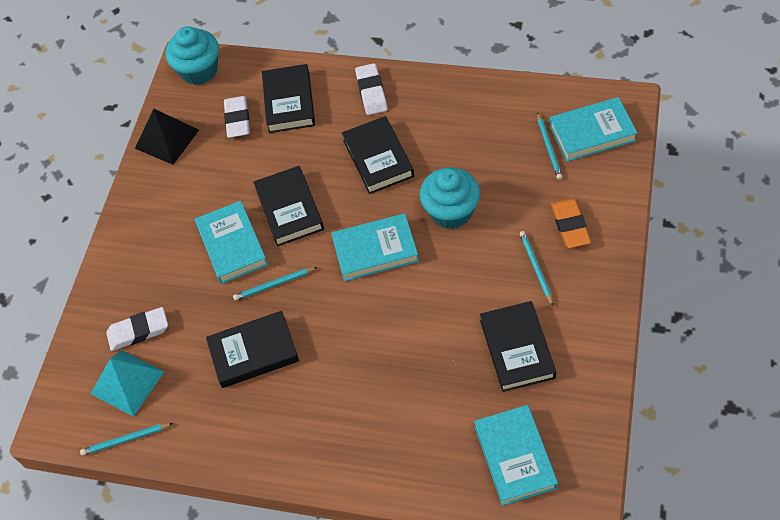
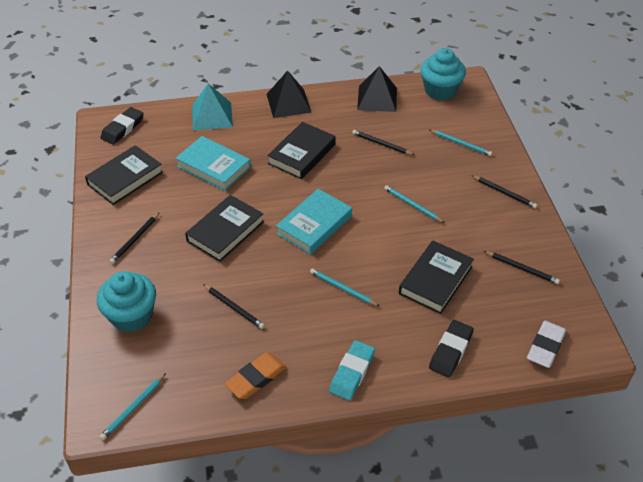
black book: 5 -> 4
black eraser: 0 -> 2
black pencil: 0 -> 5
black pyramid: 1 -> 2
turquoise book: 4 -> 2
turquoise eraser: 0 -> 1
white eraser: 3 -> 1

